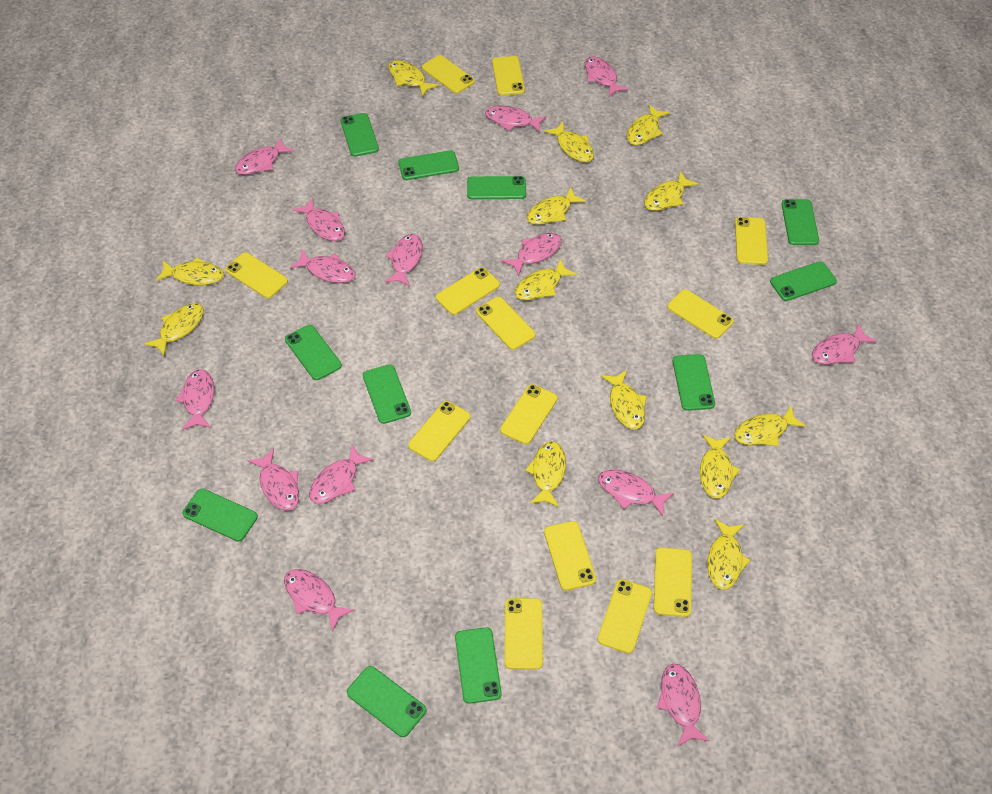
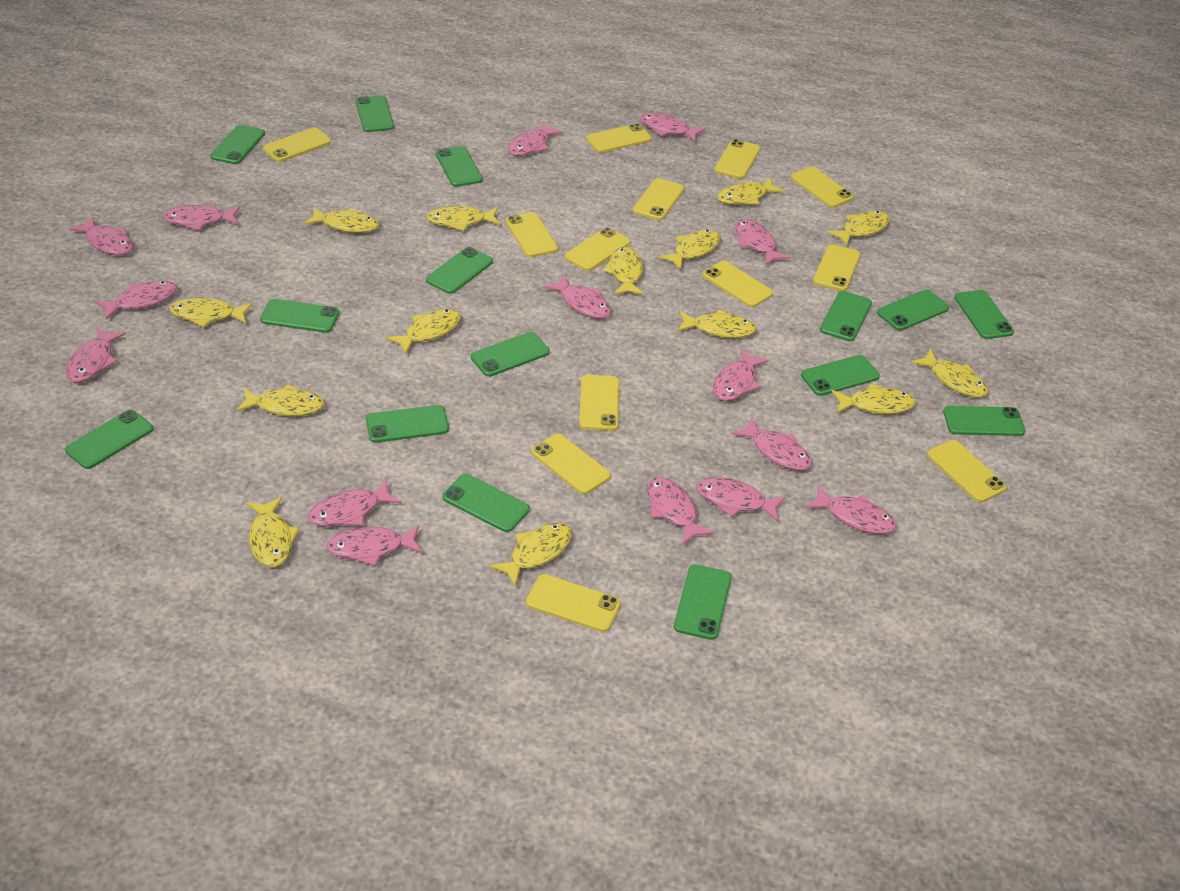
green phone: 11 -> 15
pink fish: 14 -> 15
yellow fish: 13 -> 14

